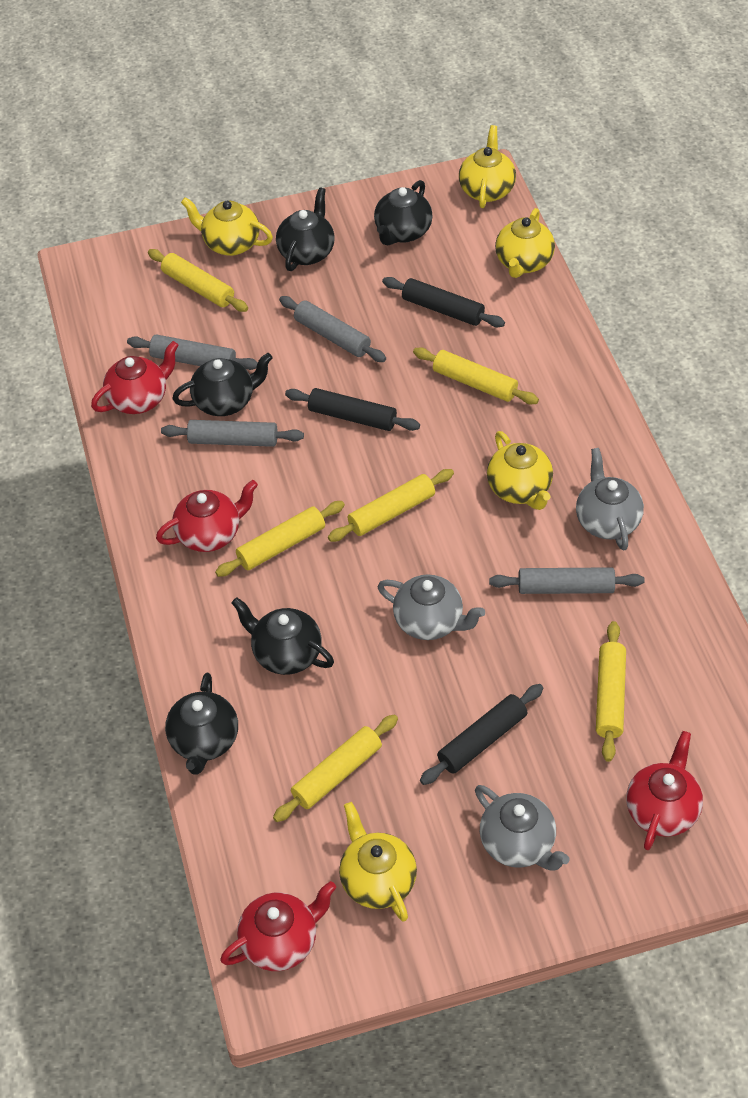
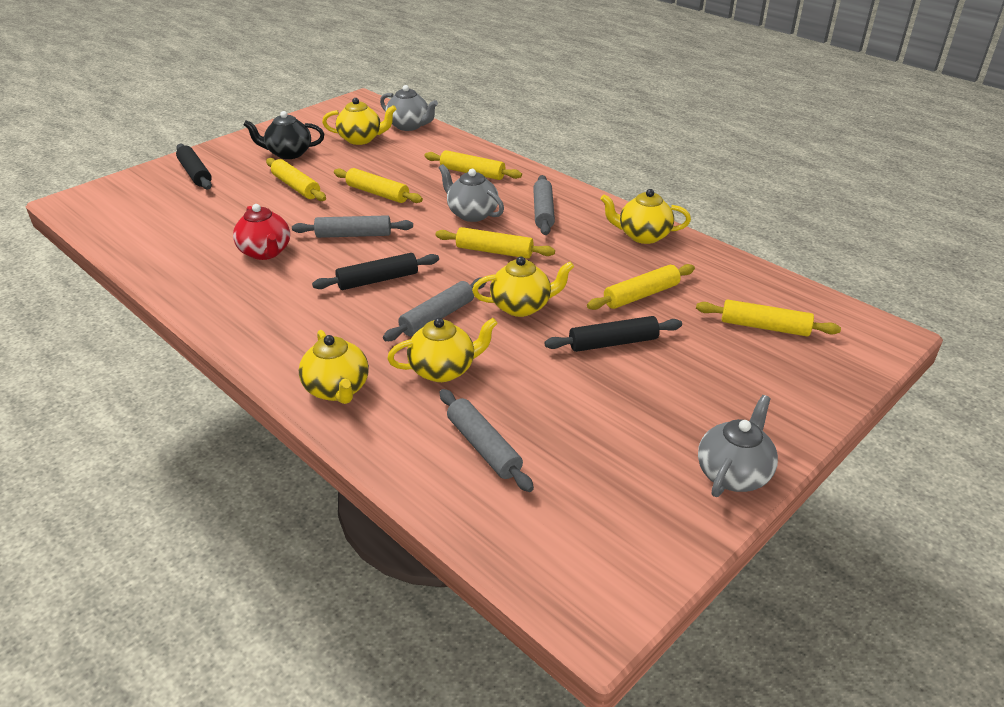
black teapot: 5 -> 1
red teapot: 4 -> 1

